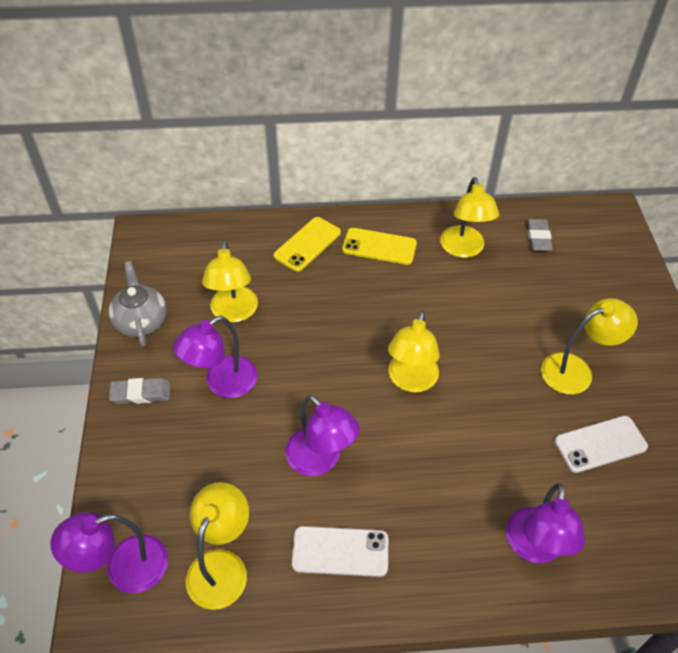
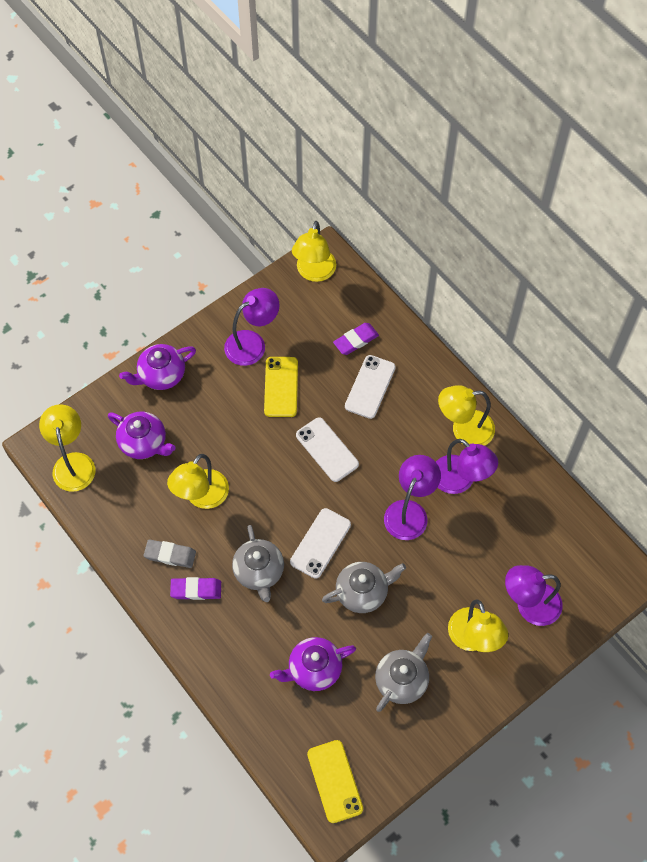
grey eraser: 2 -> 1
grey teapot: 1 -> 3
purple eraser: 0 -> 2
purple teapot: 0 -> 3
white phone: 2 -> 3

